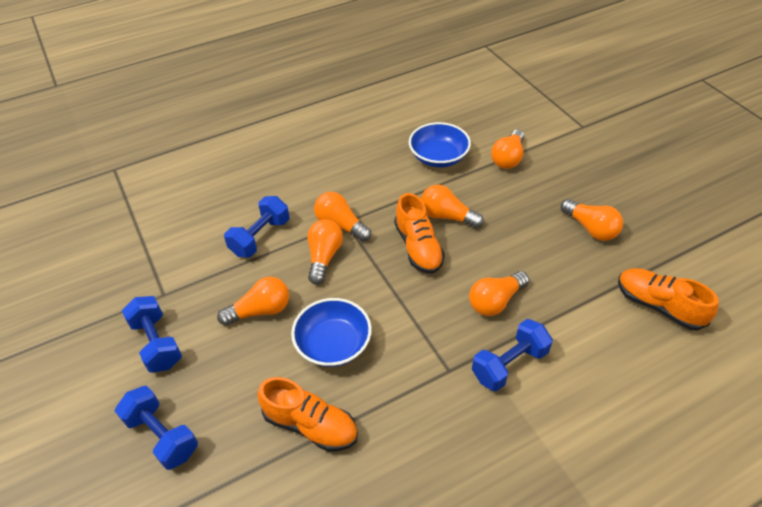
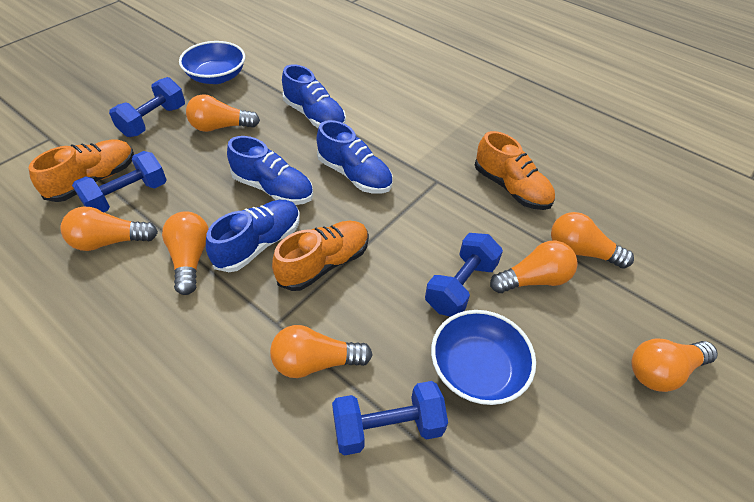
blue shoe: 0 -> 4

